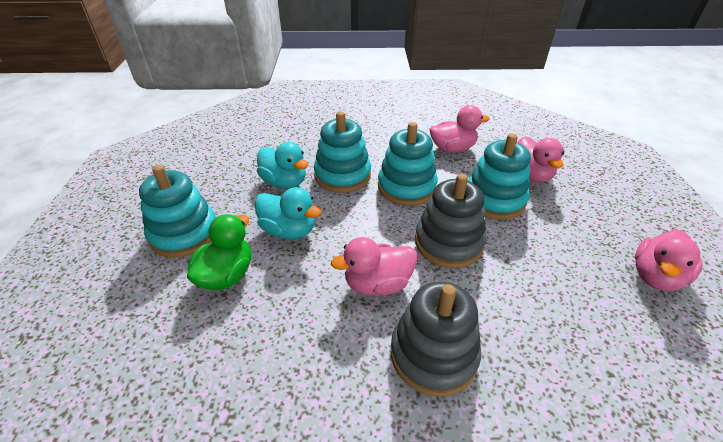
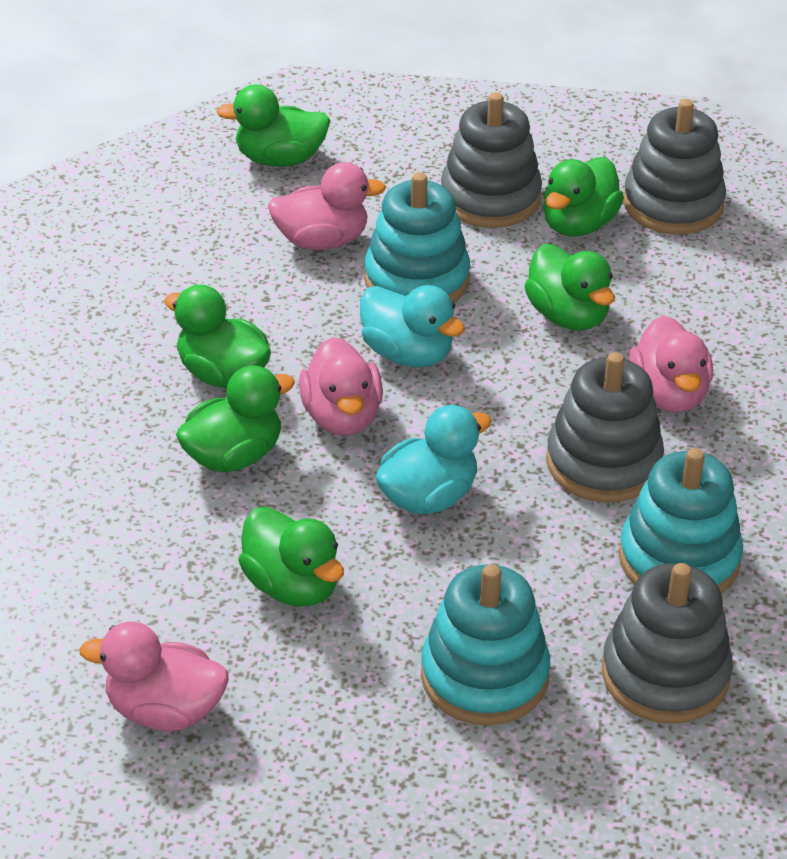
green duck: 1 -> 6
grey stacking toy: 2 -> 4
turquoise stacking toy: 4 -> 3

